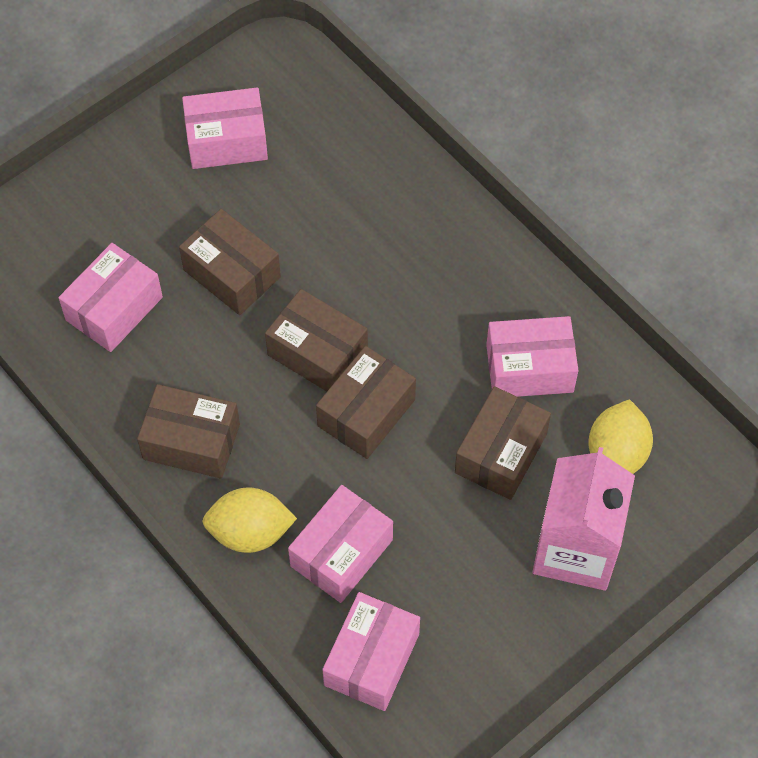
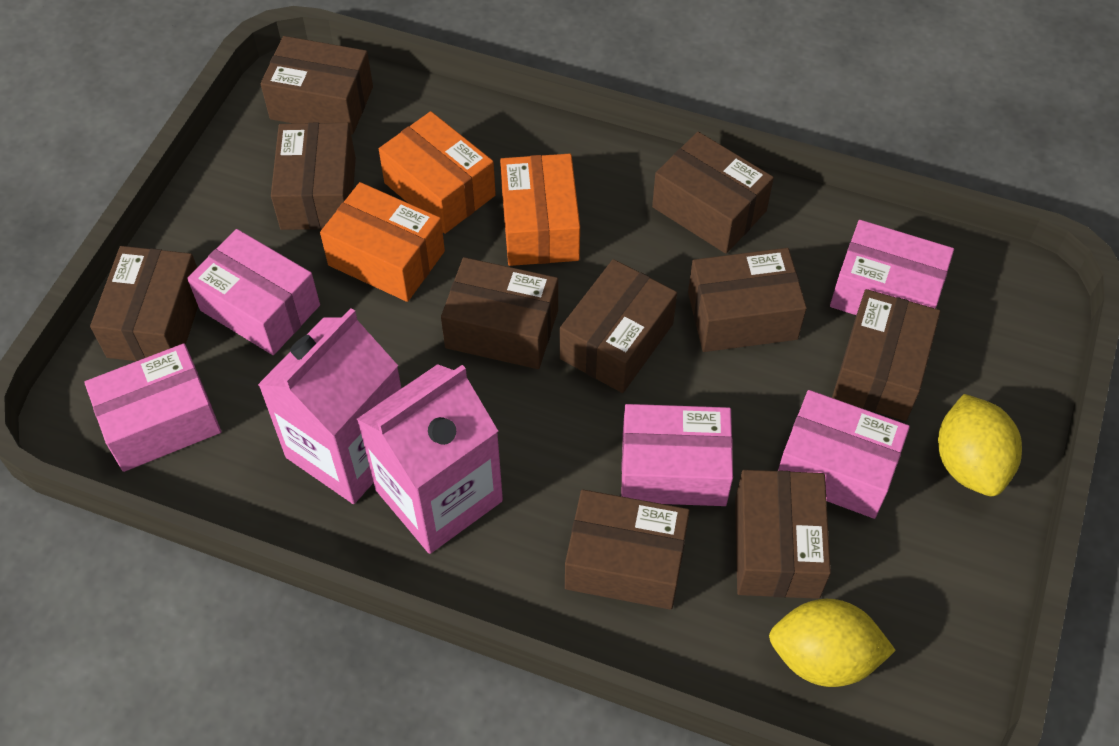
brown box: 5 -> 10
orange box: 0 -> 3
pink carton: 1 -> 2

